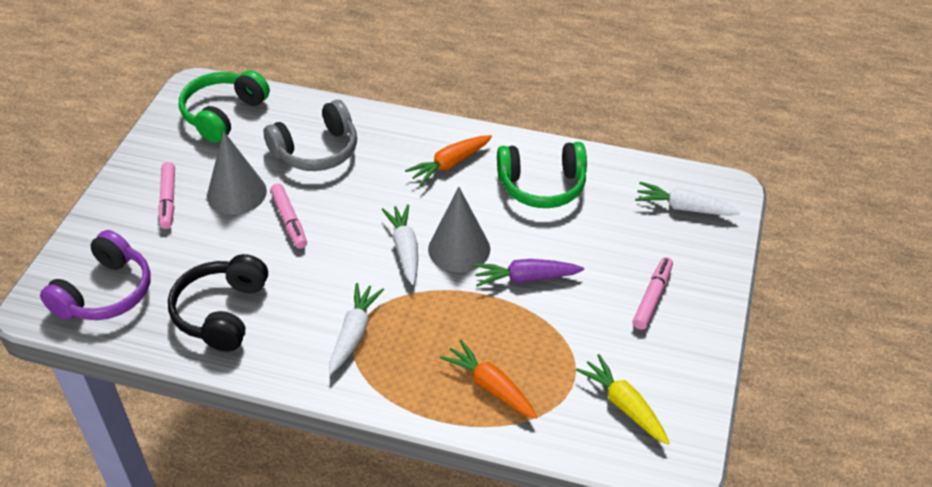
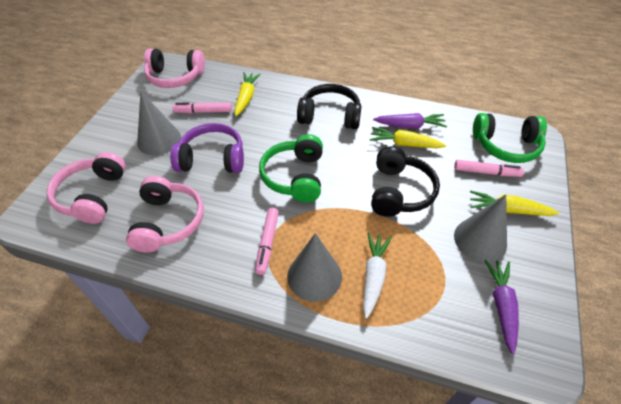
black headphones: 1 -> 2
grey cone: 2 -> 3
grey headphones: 1 -> 0
orange carrot: 2 -> 0
pink headphones: 0 -> 3
purple carrot: 1 -> 2
white carrot: 3 -> 1
yellow carrot: 1 -> 3

